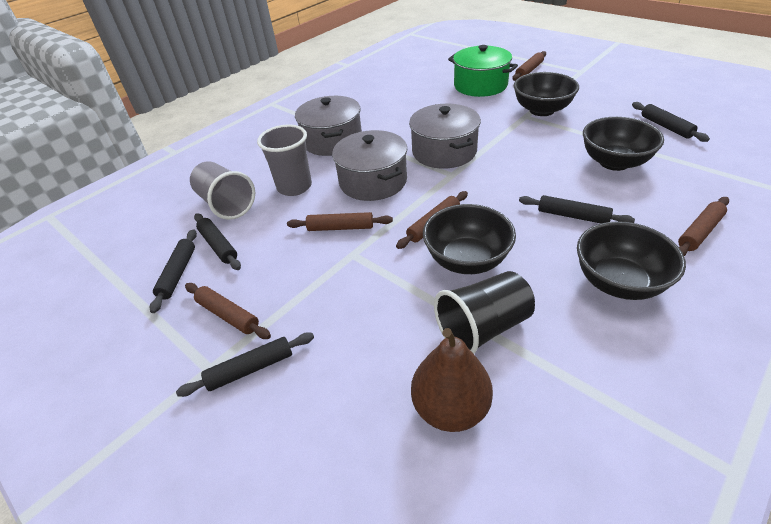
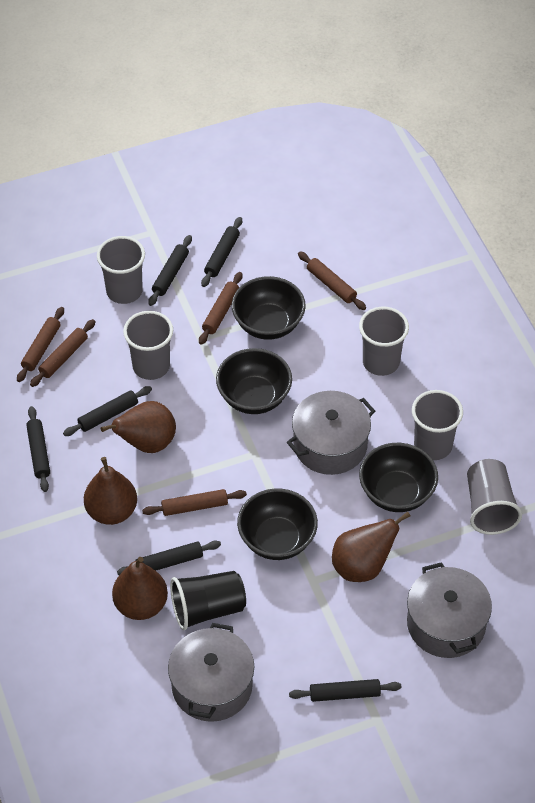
black rolling pin: 5 -> 6
brown pear: 1 -> 4
green pot: 1 -> 0
grey cup: 2 -> 5

